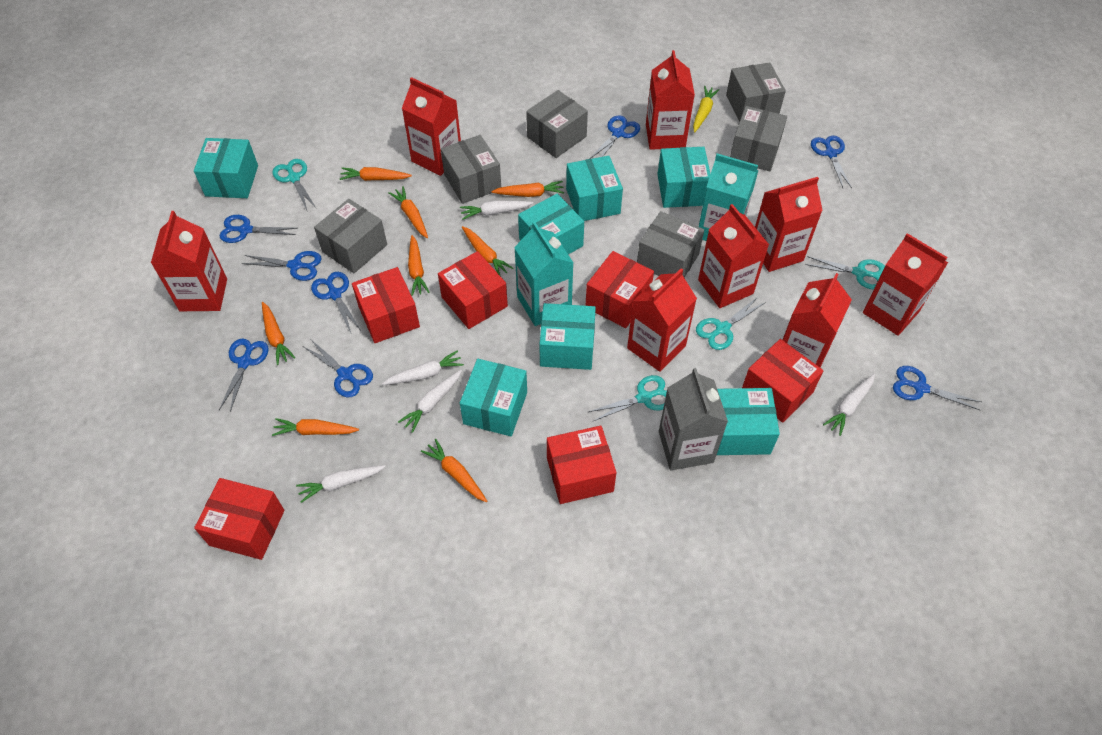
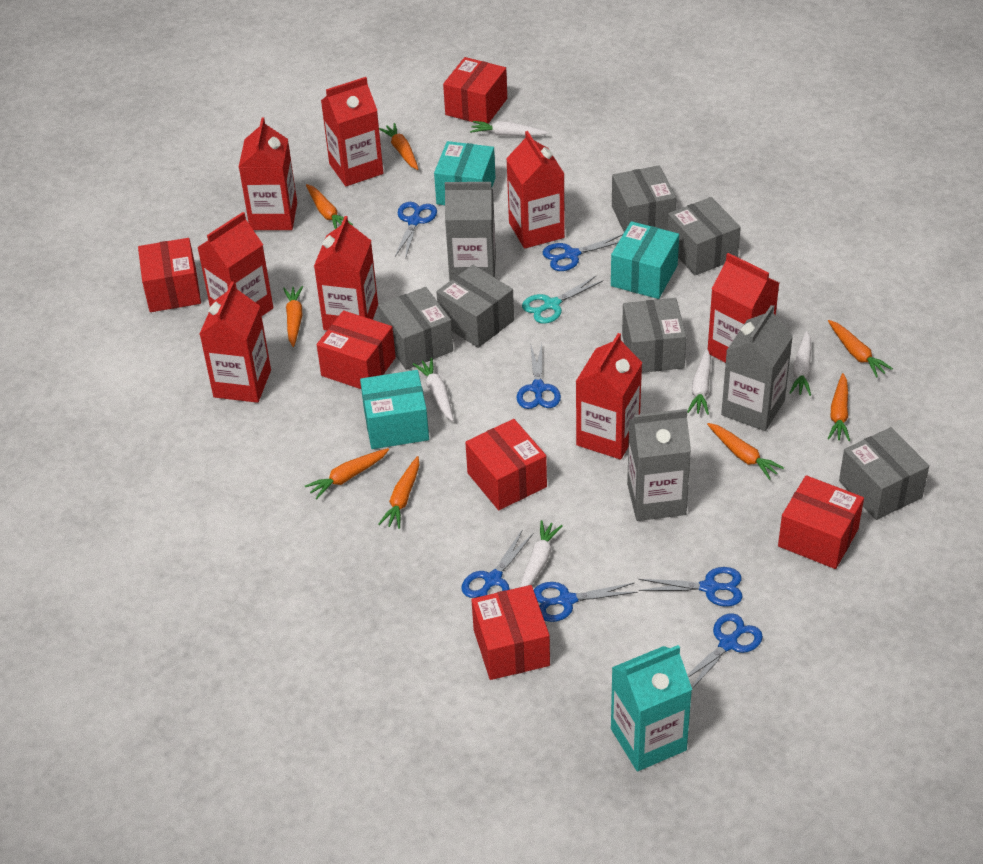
blue scissors: 8 -> 7
grey carton: 1 -> 3
turquoise box: 7 -> 3
turquoise carton: 2 -> 1
turquoise scissors: 4 -> 1
yellow carrot: 1 -> 0

